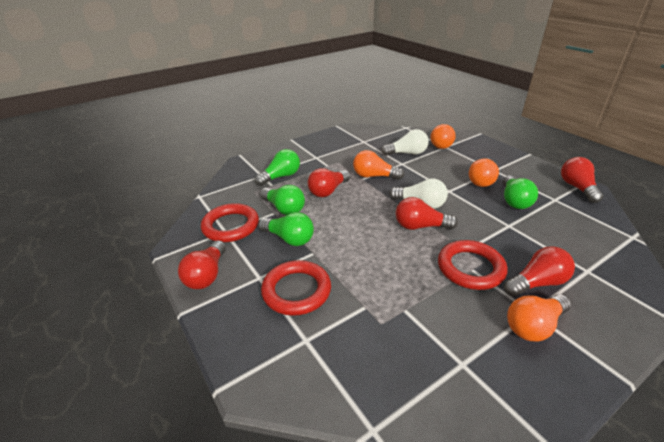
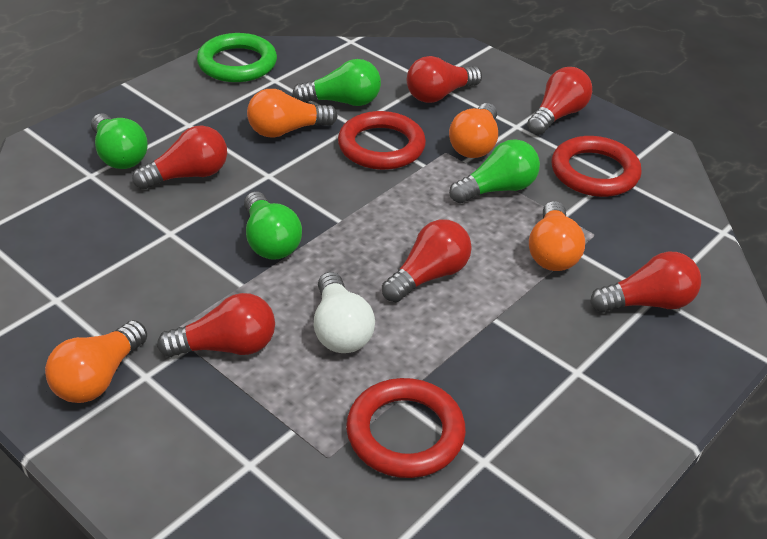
green ring: 0 -> 1
red light bulb: 5 -> 6
white light bulb: 2 -> 1

